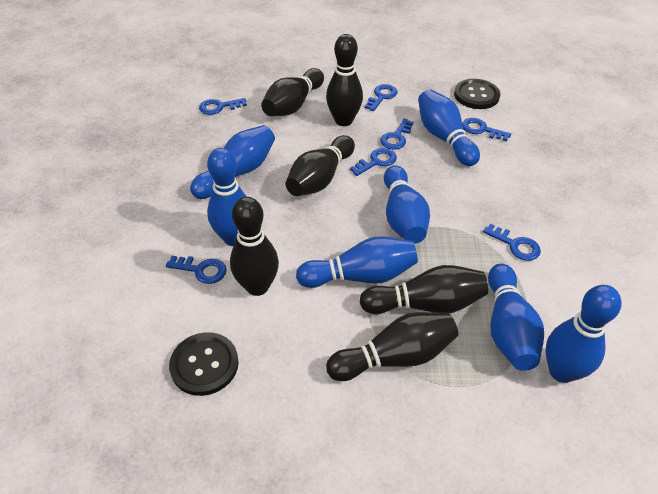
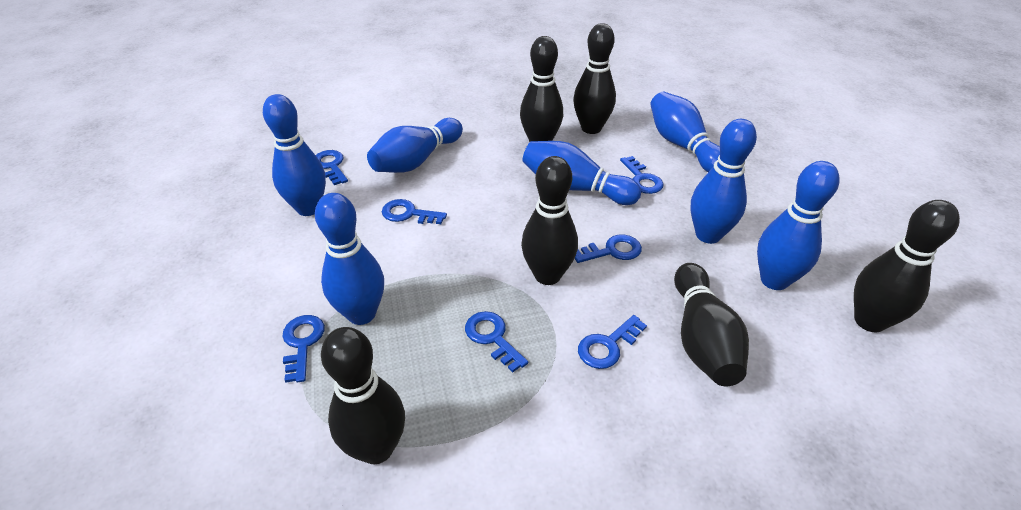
black button: 2 -> 0

